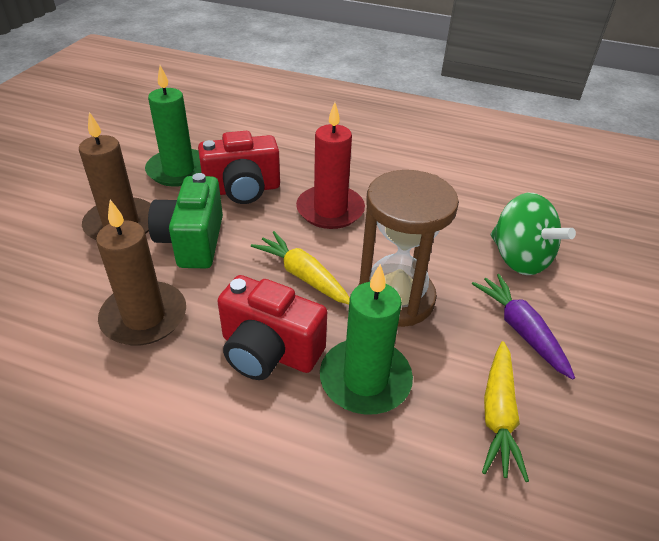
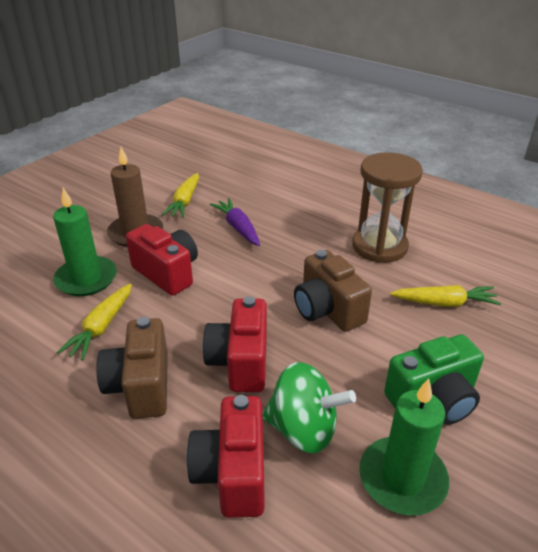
brown camera: 0 -> 2
brown candle: 2 -> 1
red camera: 2 -> 3
red candle: 1 -> 0
yellow carrot: 2 -> 3

